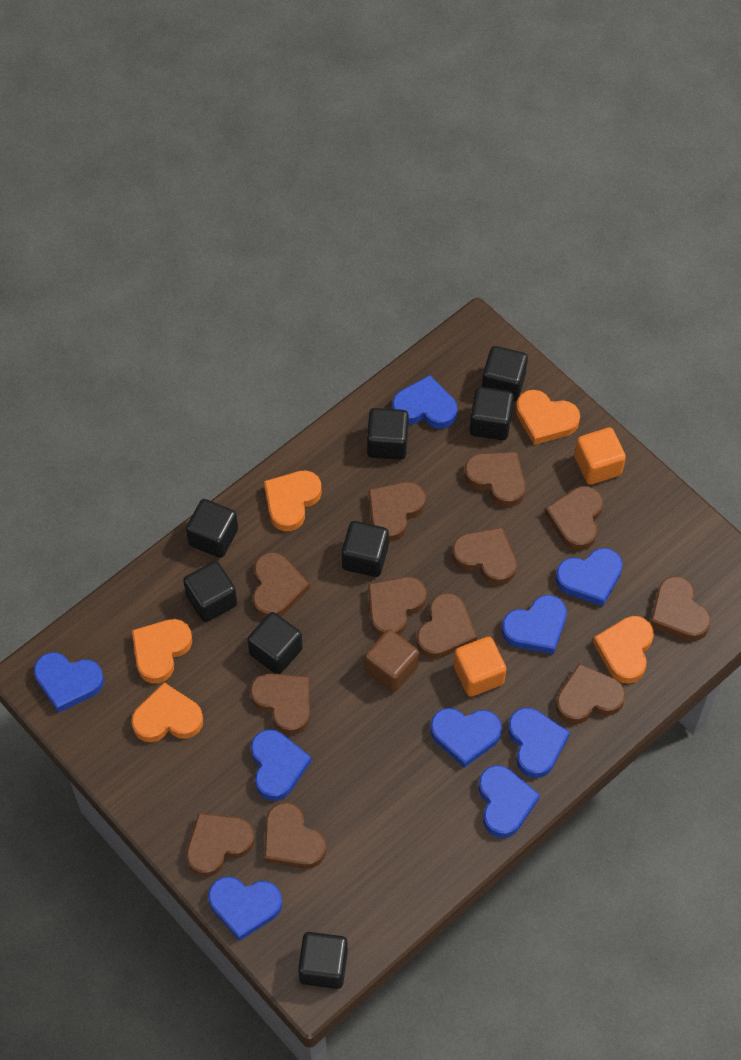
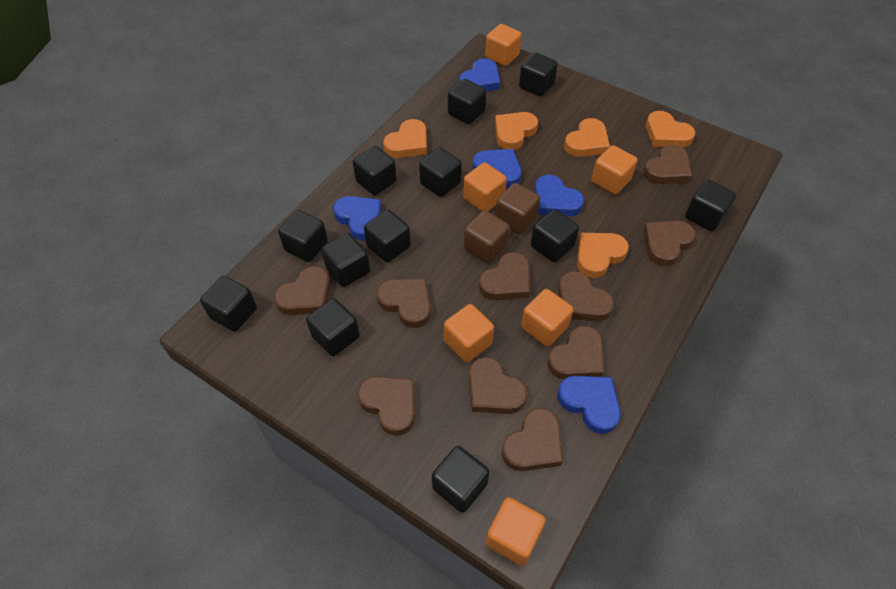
black cube: 8 -> 12
blue heart: 9 -> 5
brown cube: 1 -> 2
brown heart: 12 -> 10
orange cube: 2 -> 6

